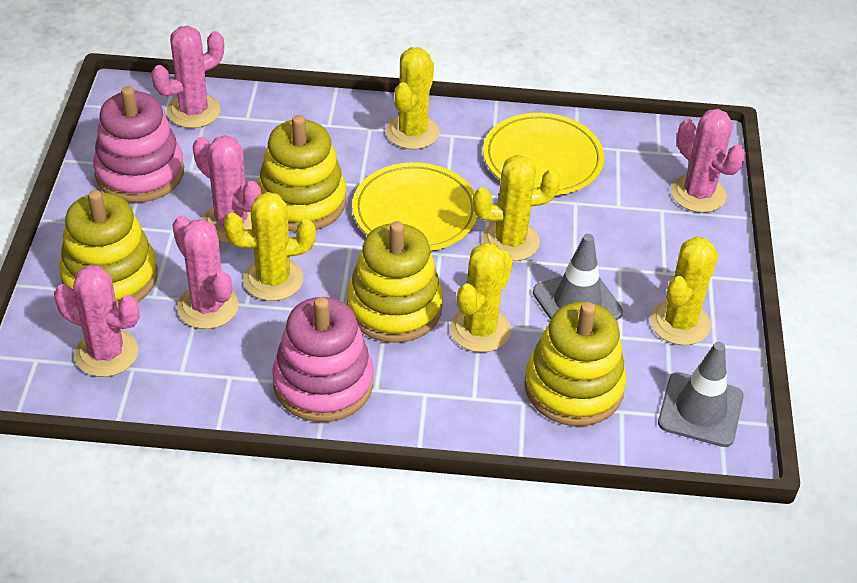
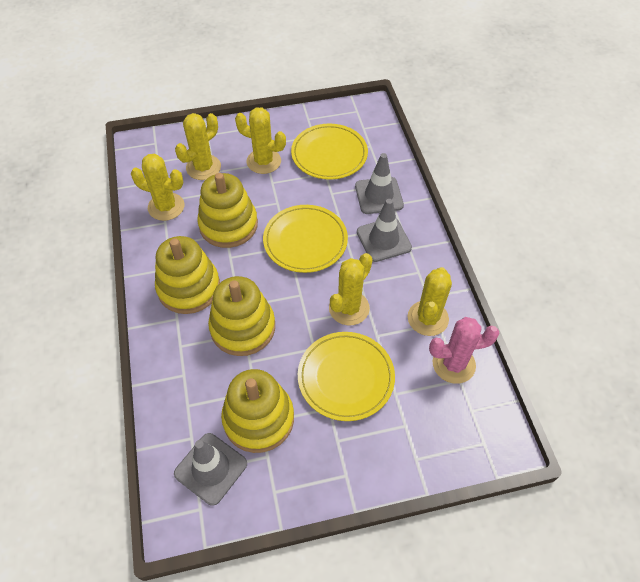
grey traffic cone: 2 -> 3
pink cactus: 5 -> 1
pink stacking toy: 2 -> 0
yellow plate: 2 -> 3

